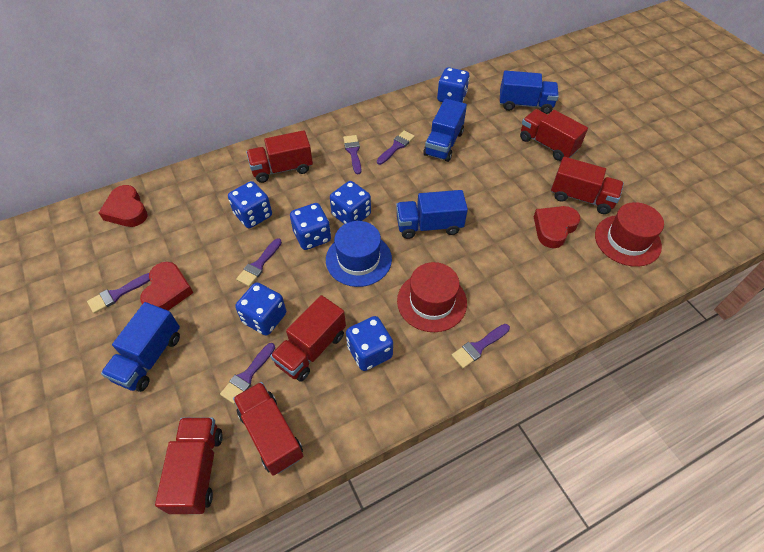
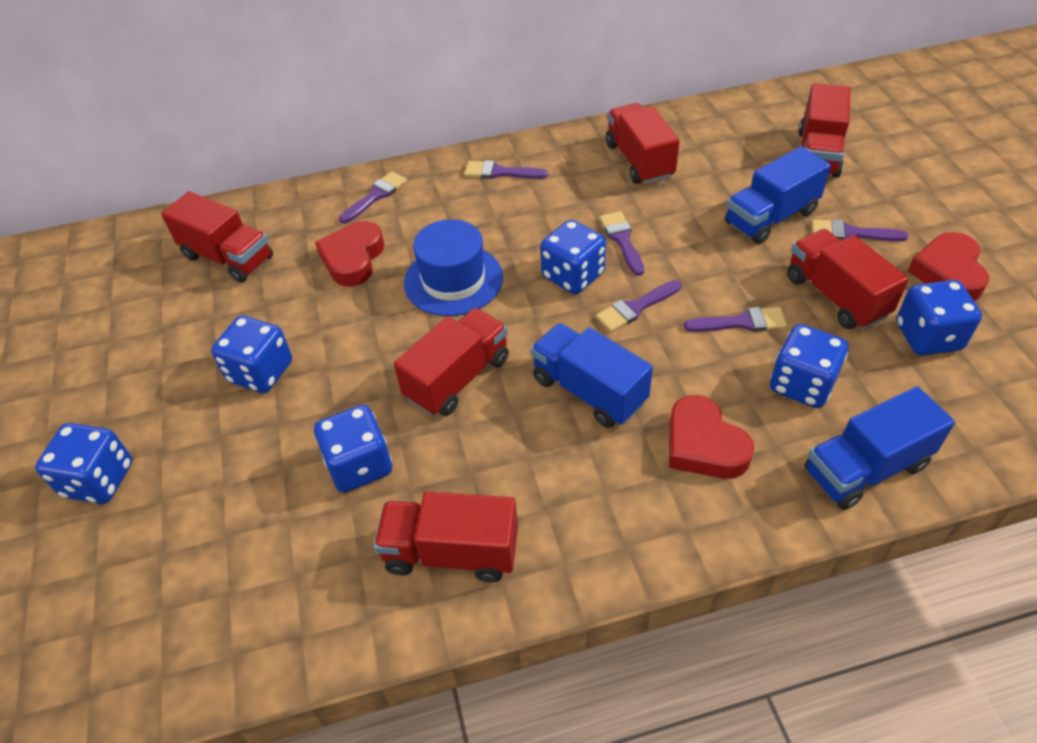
blue truck: 4 -> 3
red hat: 2 -> 0

